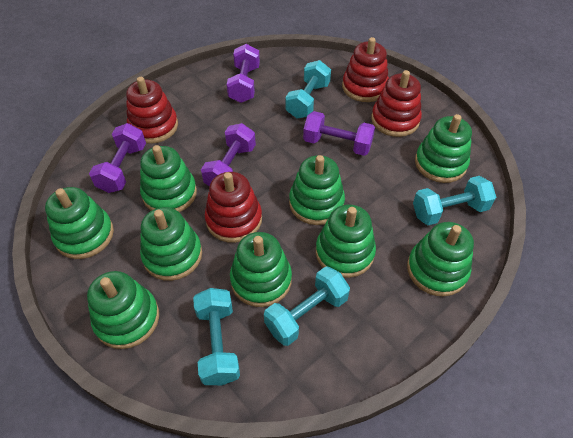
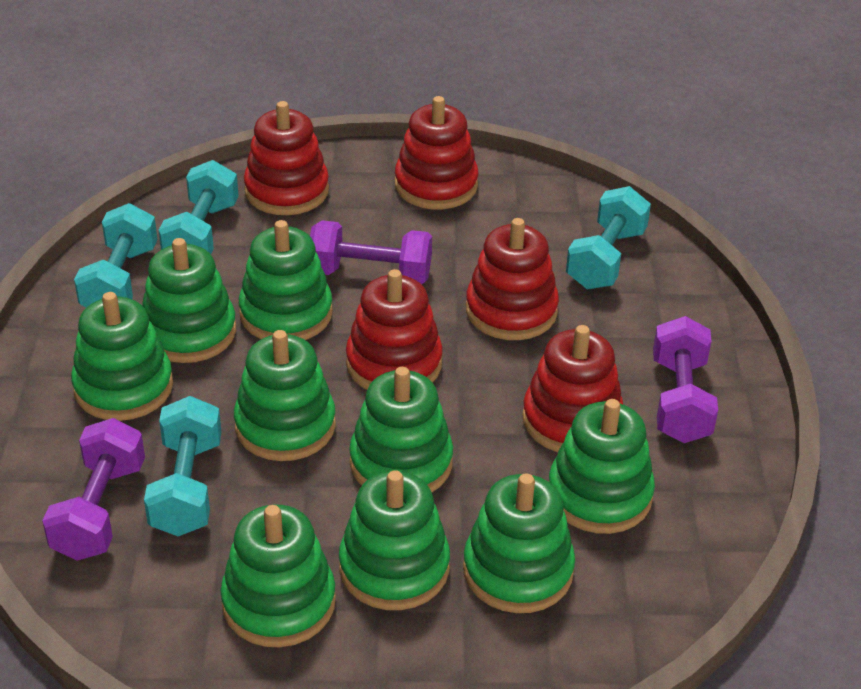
purple dumbbell: 4 -> 3
red stacking toy: 4 -> 5

